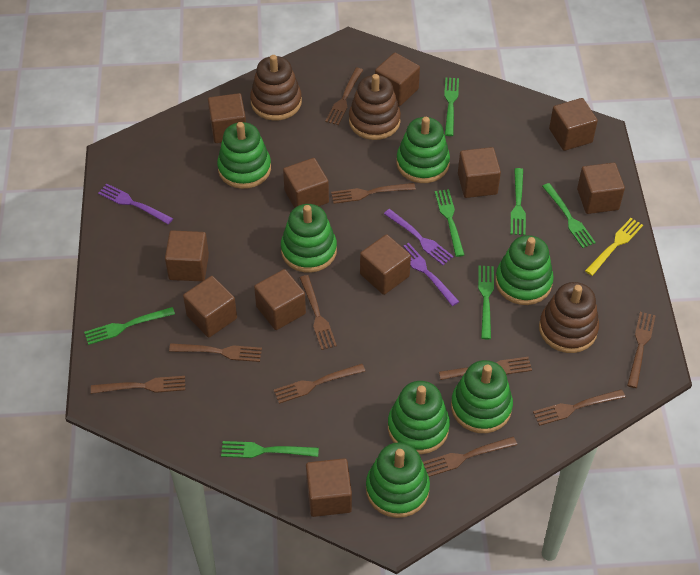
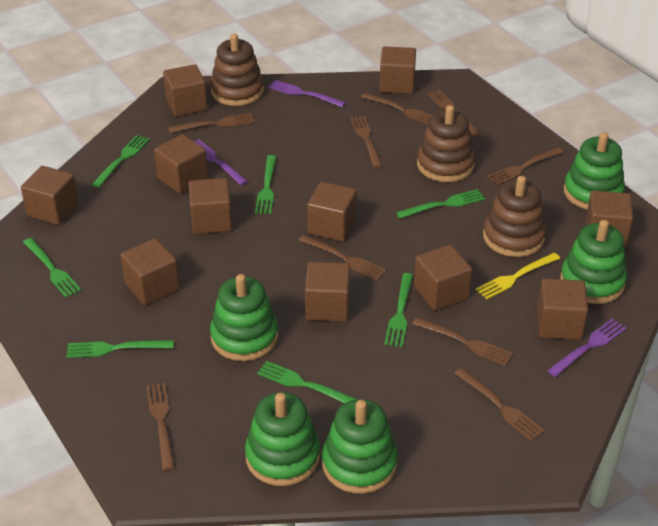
brown fork: 10 -> 9
green stacking toy: 7 -> 5

